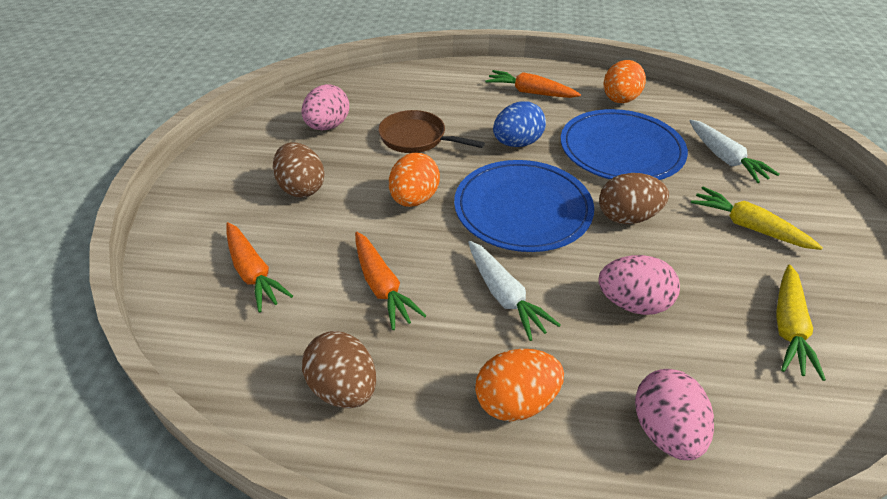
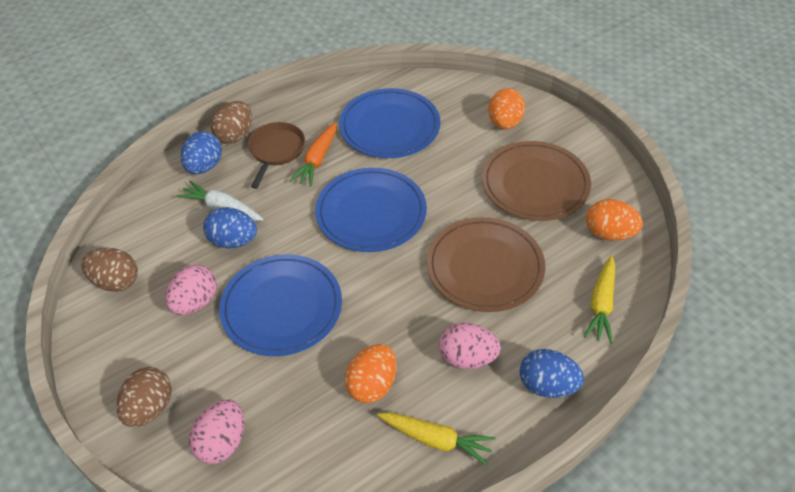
blue egg: 1 -> 3
blue plate: 2 -> 3
brown plate: 0 -> 2
orange carrot: 3 -> 1
white carrot: 2 -> 1

